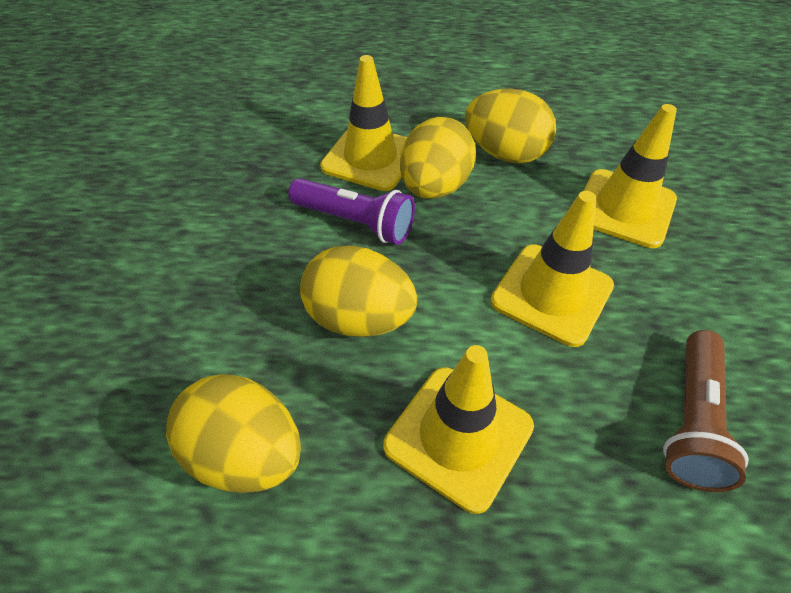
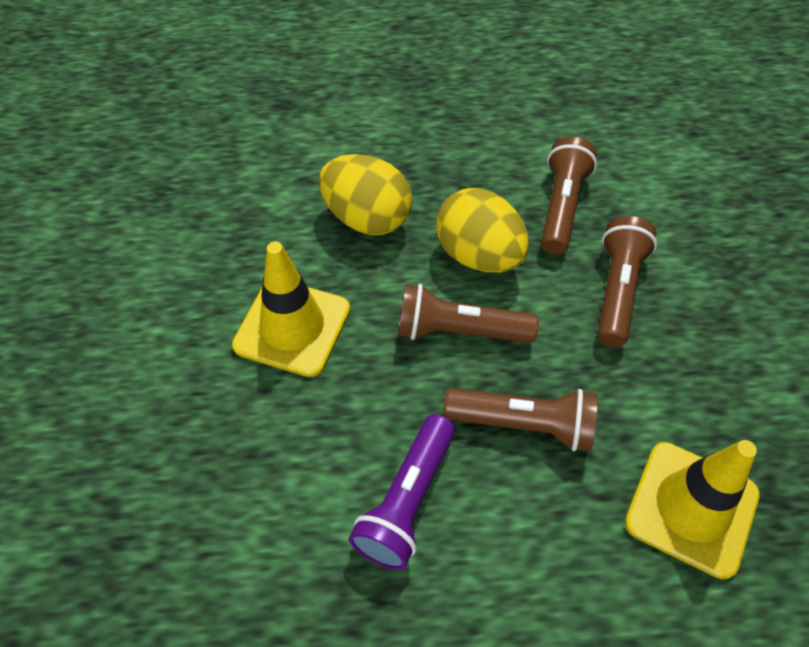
brown flashlight: 1 -> 4
yellow egg: 4 -> 2
yellow traffic cone: 4 -> 2

